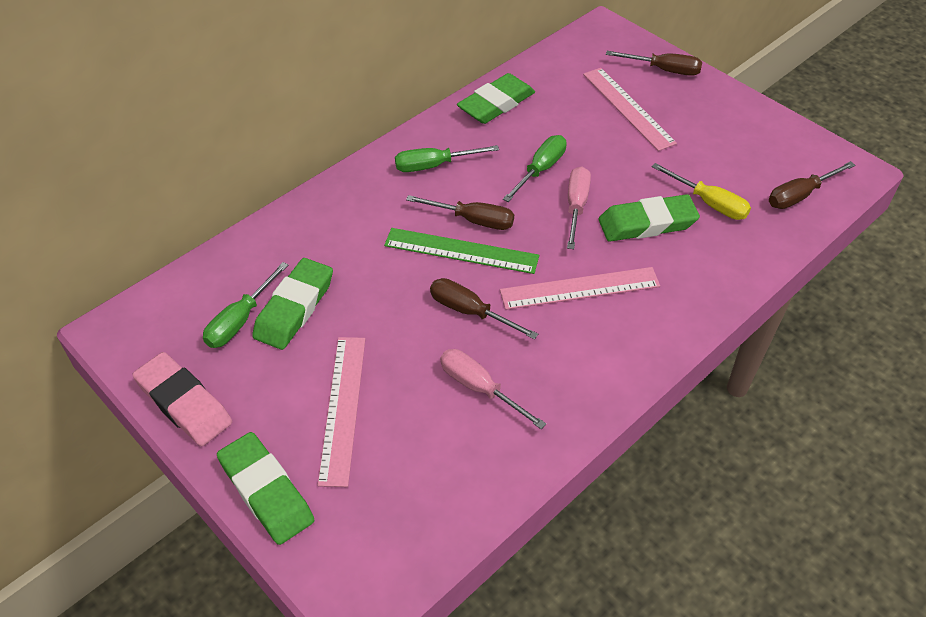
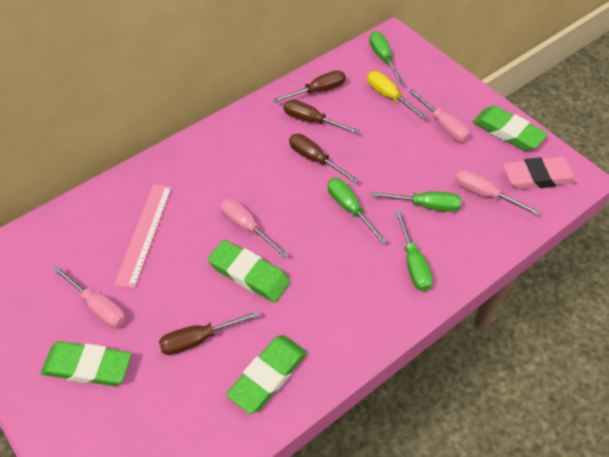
green ruler: 1 -> 0
green screwdriver: 3 -> 4
pink ruler: 3 -> 1
pink screwdriver: 2 -> 4

